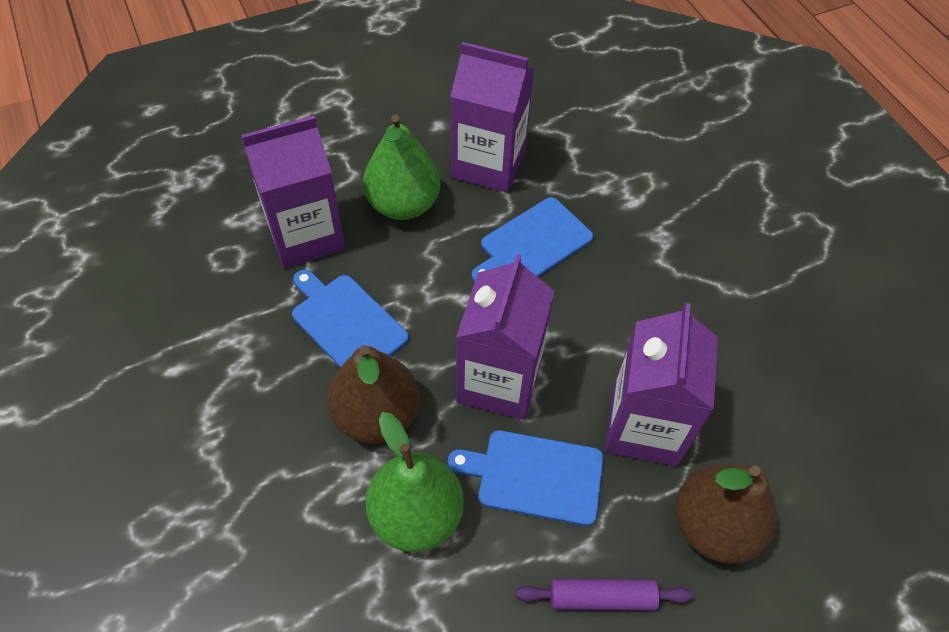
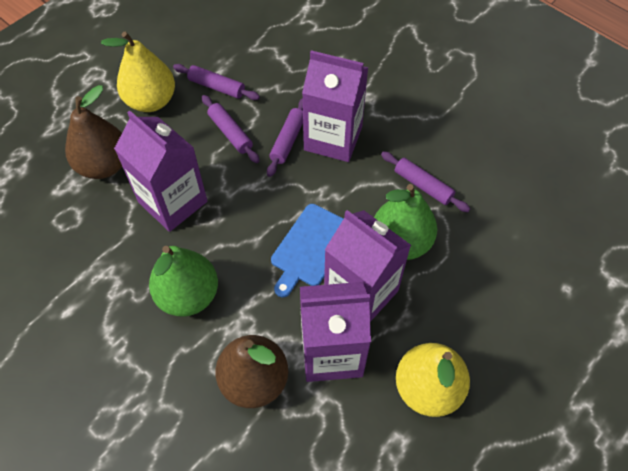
blue cutting board: 3 -> 1
purple rolling pin: 1 -> 4
yellow pear: 0 -> 2

